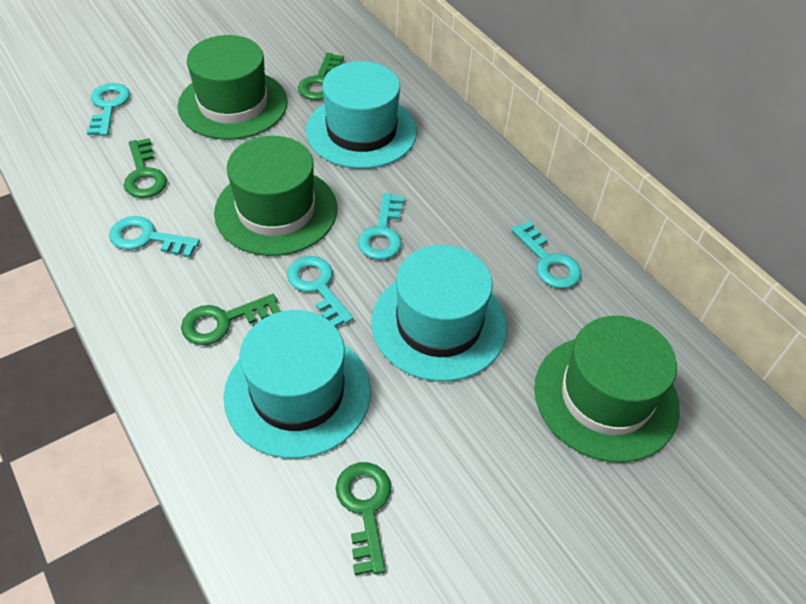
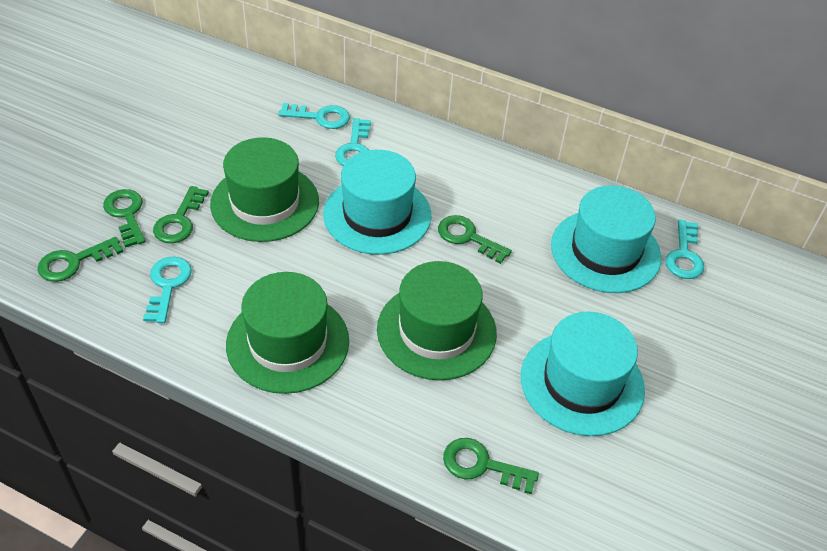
green key: 4 -> 5
turquoise key: 5 -> 4

